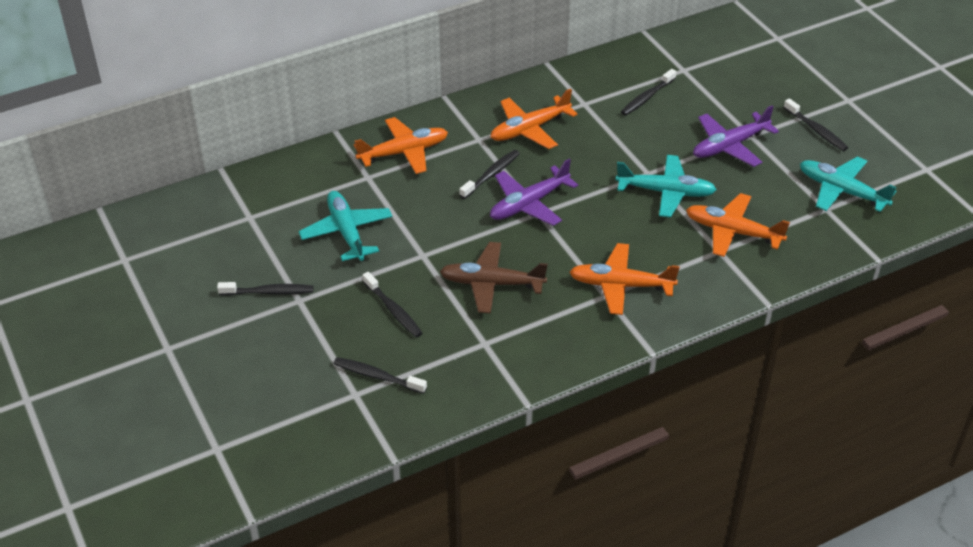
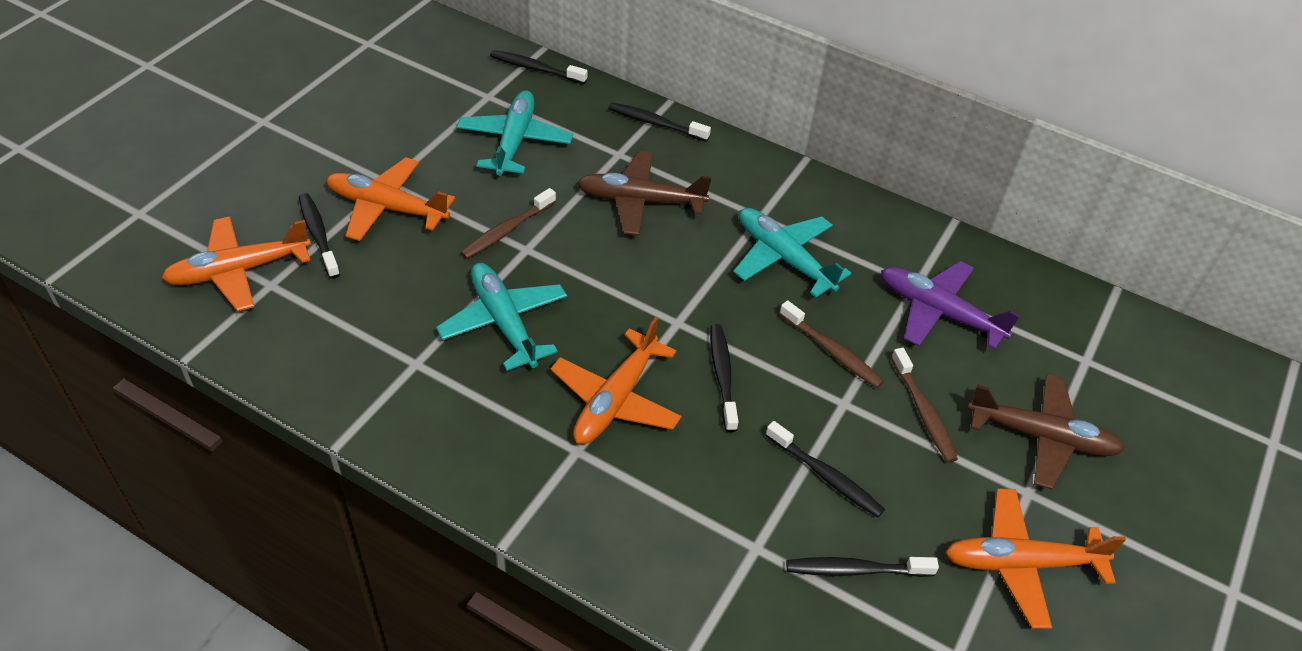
brown plane: 1 -> 2
brown toothbrush: 0 -> 3
purple plane: 2 -> 1

